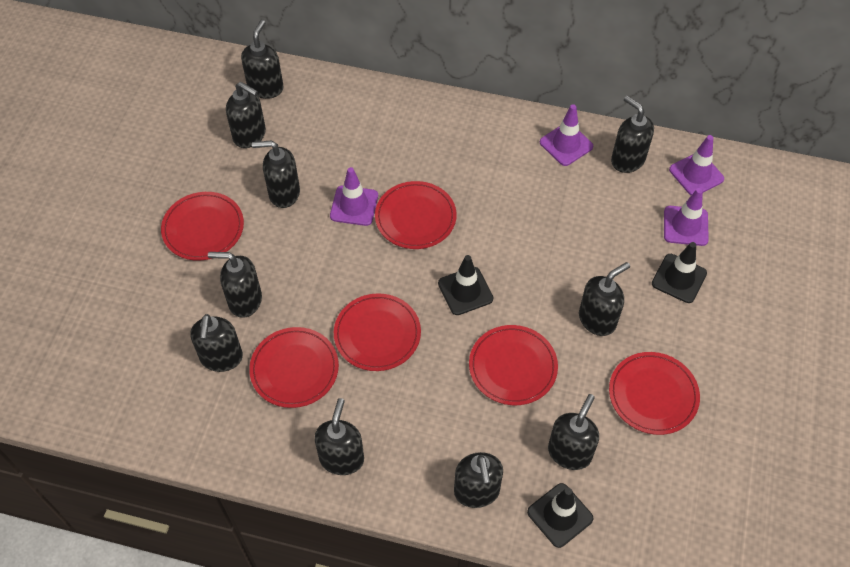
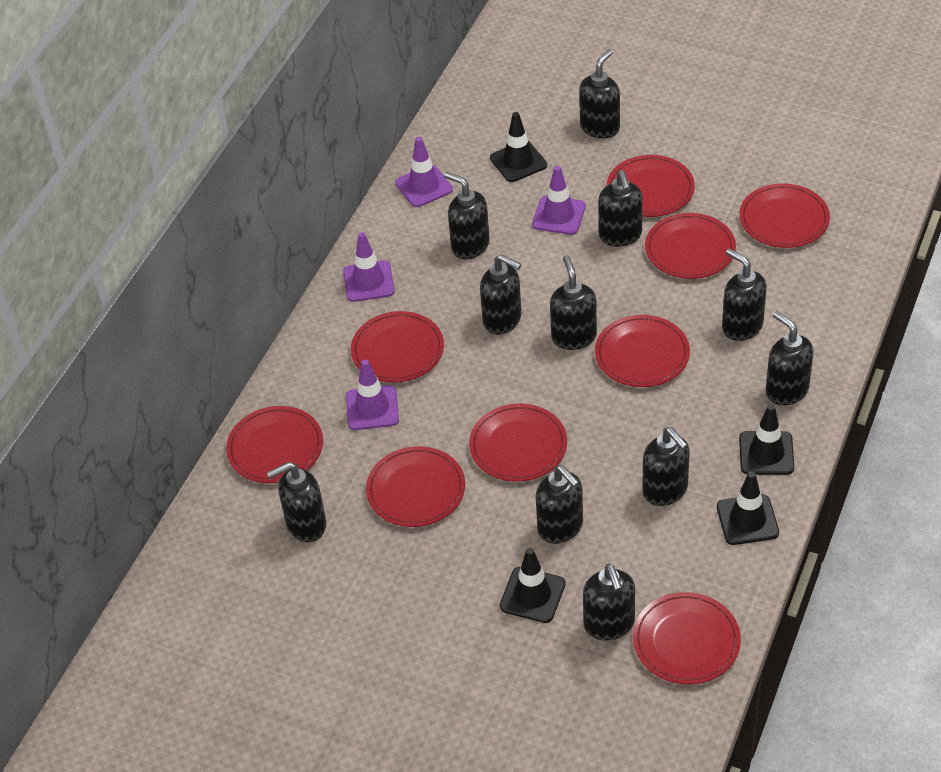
black soap dispenser: 10 -> 11
black traffic cone: 3 -> 4
red plate: 6 -> 9

